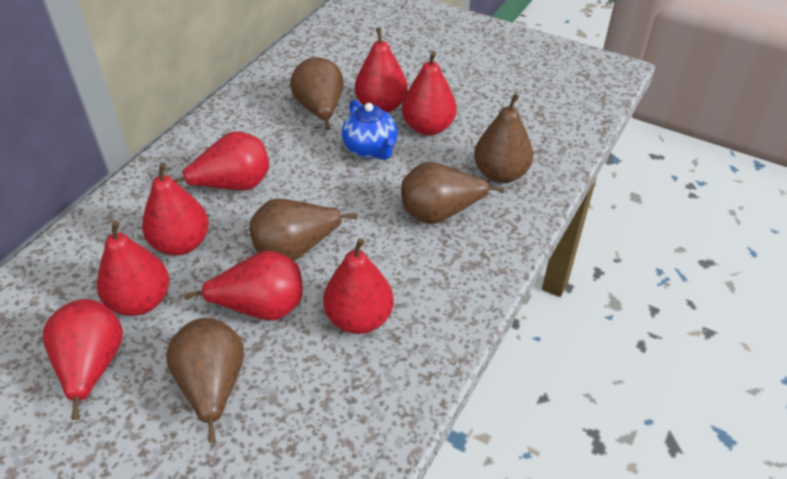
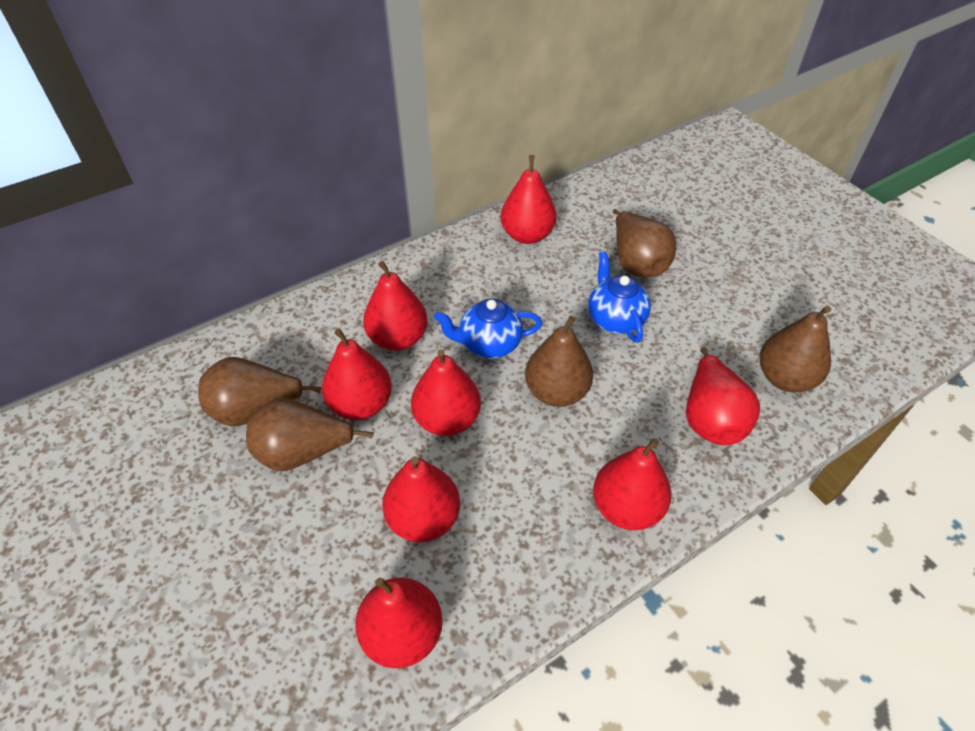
blue teapot: 1 -> 2

